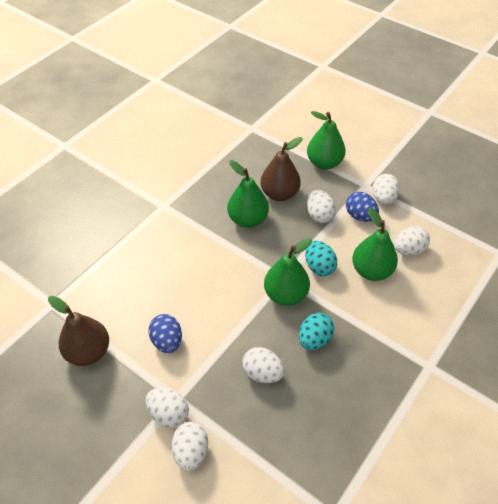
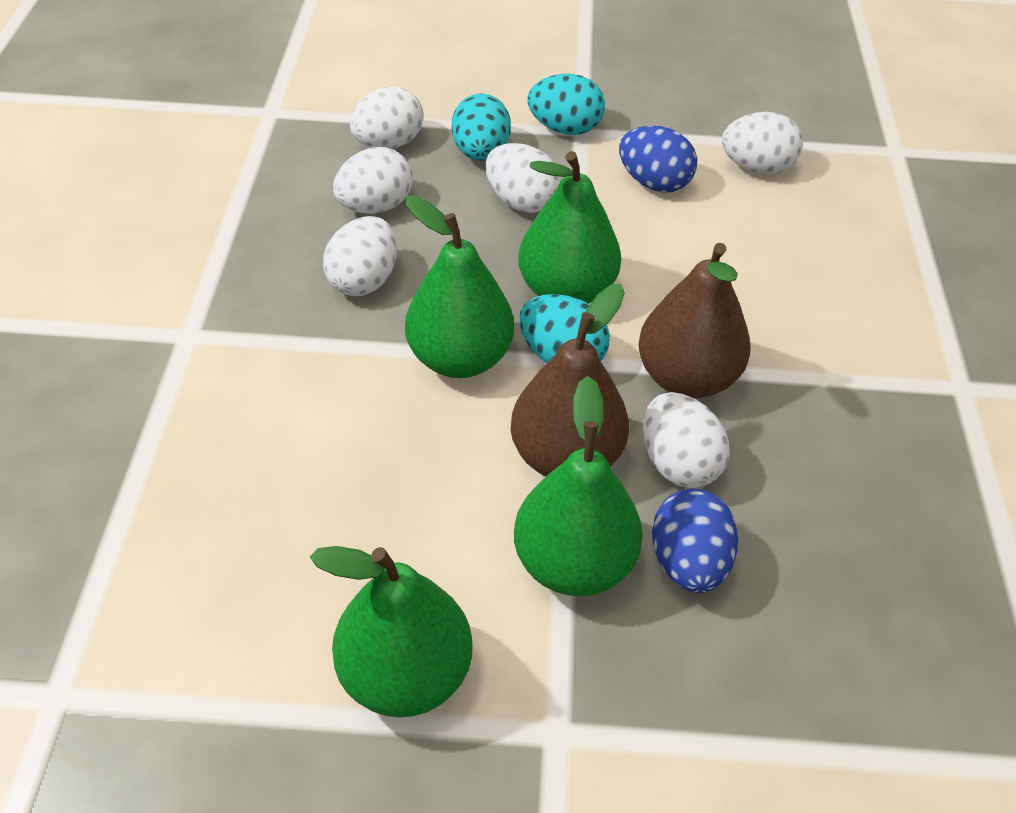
turquoise egg: 2 -> 3

